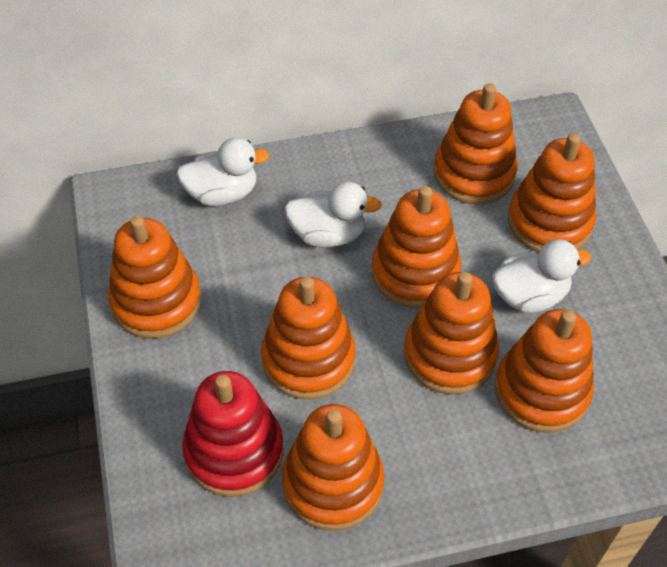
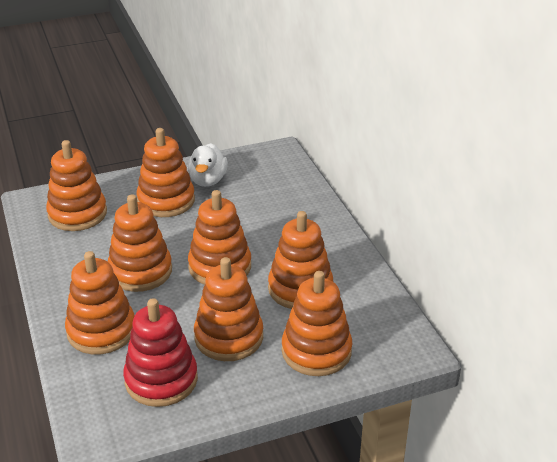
white duck: 3 -> 1

